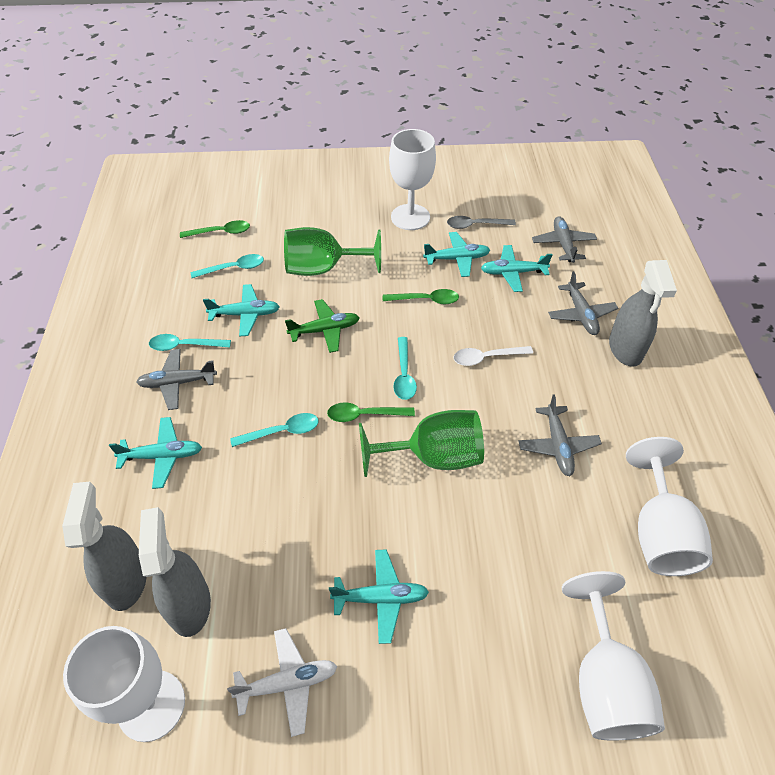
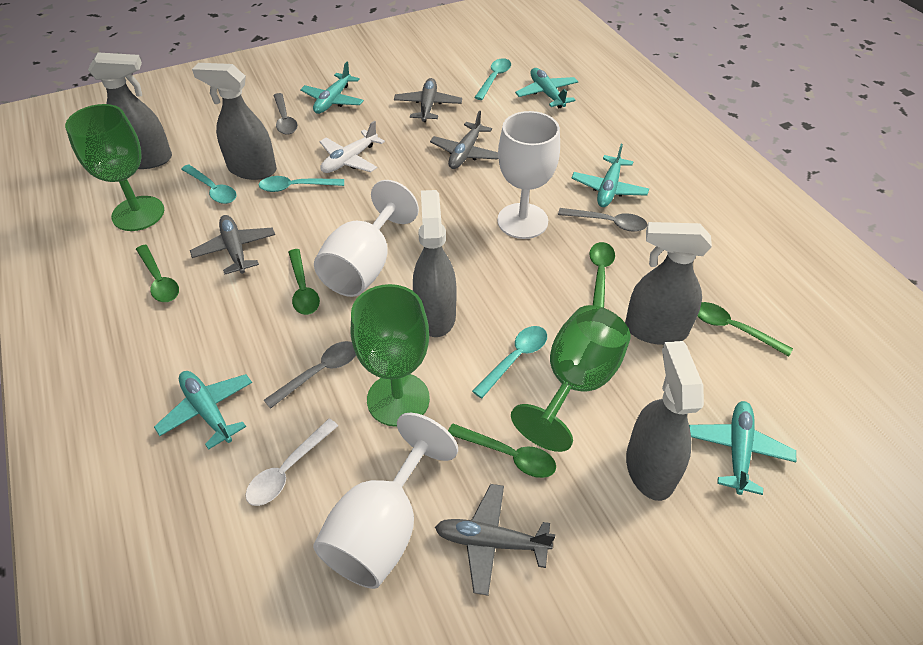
green goblet: 2 -> 3
green plane: 1 -> 0
green spoon: 3 -> 5
grey spoon: 1 -> 3
grey spray bottle: 3 -> 5
white goblet: 4 -> 3

